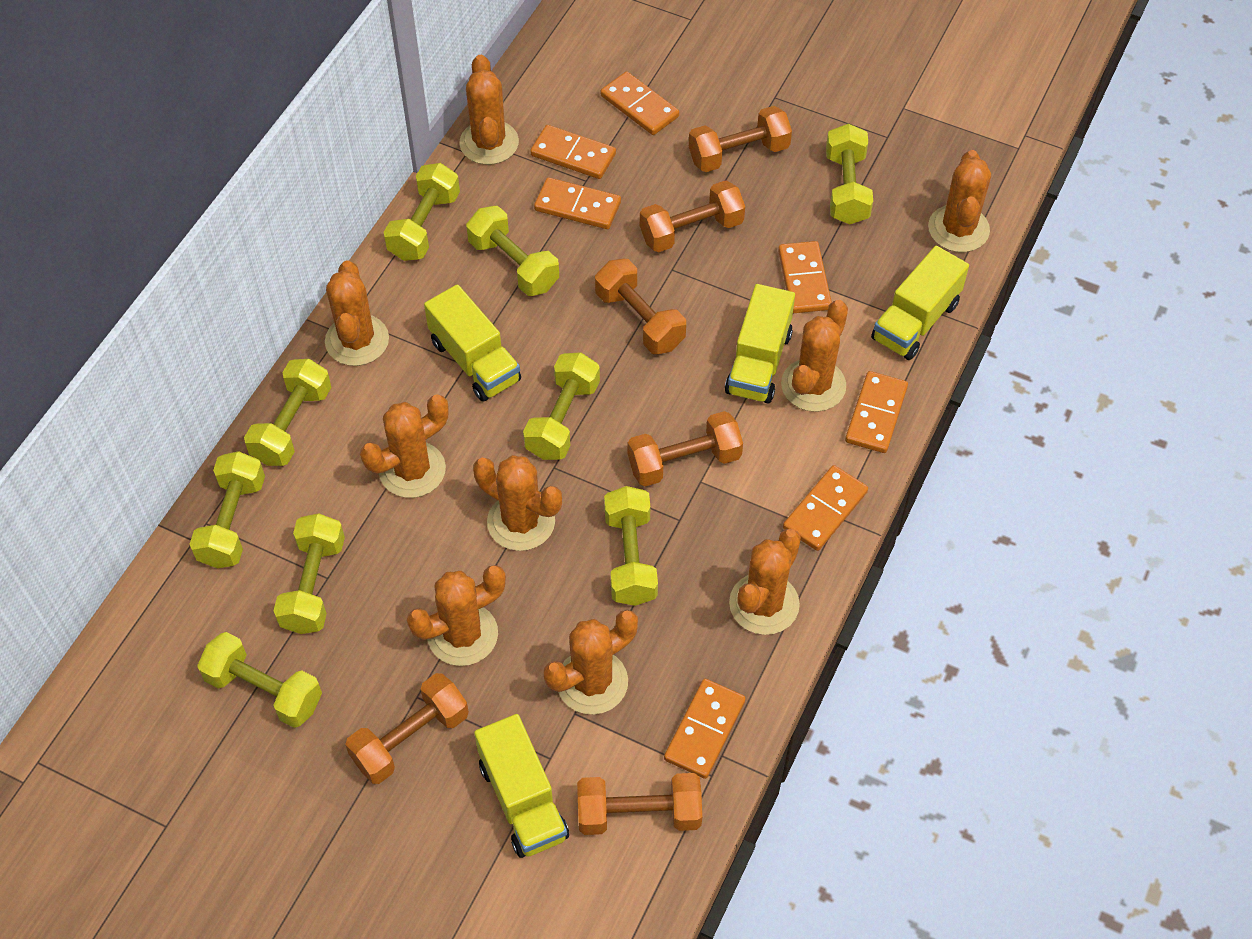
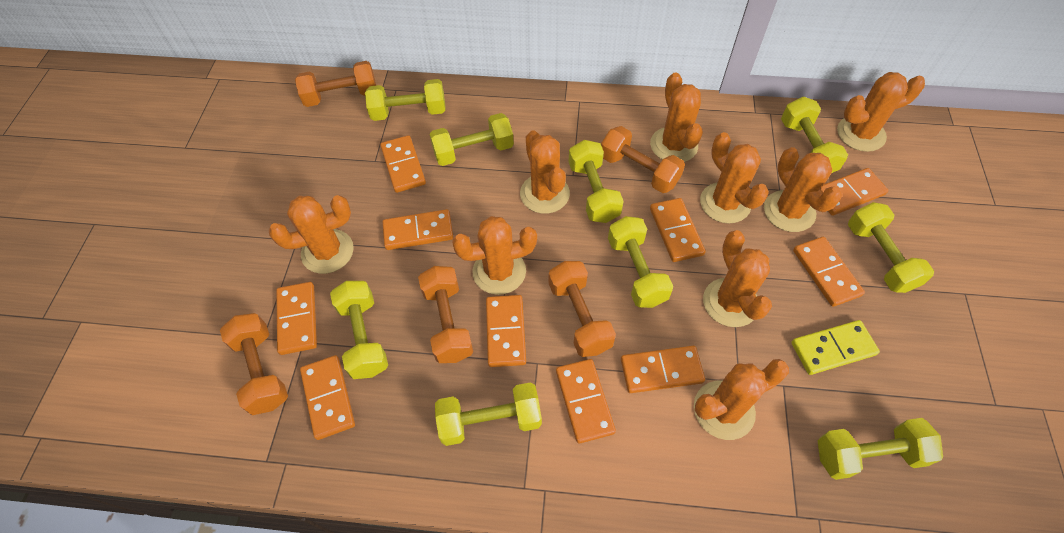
orange domino: 7 -> 10
orange dumbbell: 6 -> 5
yellow domino: 0 -> 1
yellow truck: 4 -> 0

